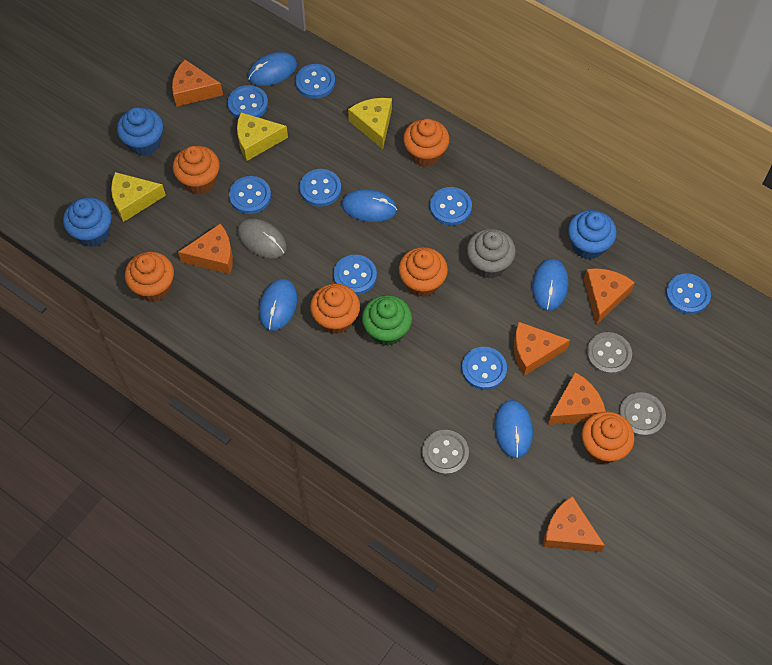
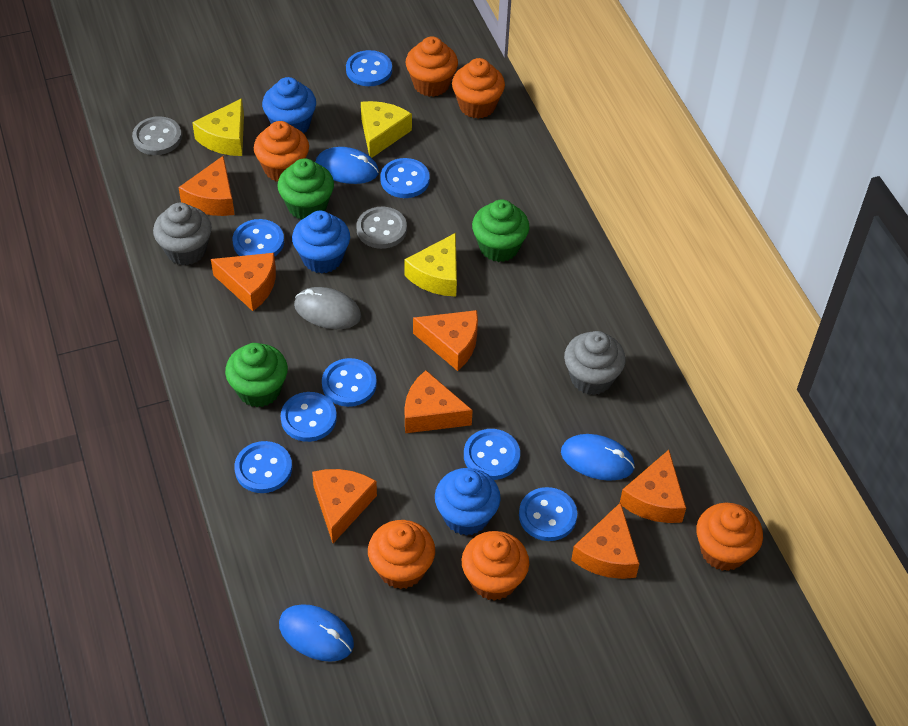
blue mouse: 5 -> 3
green cupcake: 1 -> 3
grey button: 3 -> 2
grey cupcake: 1 -> 2
orange cheese: 6 -> 7

